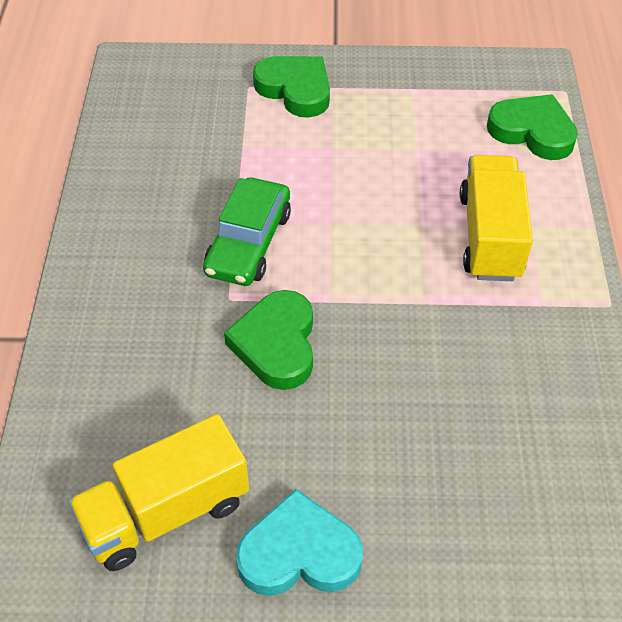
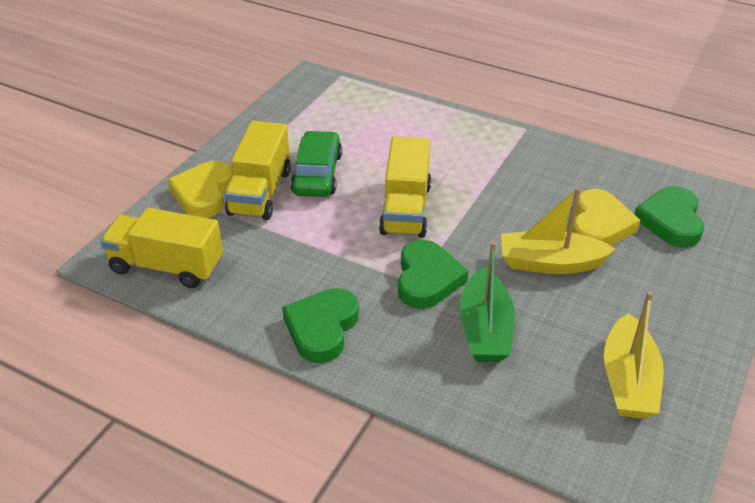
green boat: 0 -> 1
turquoise heart: 1 -> 0
yellow boat: 0 -> 2
yellow heart: 0 -> 2
yellow truck: 2 -> 3

